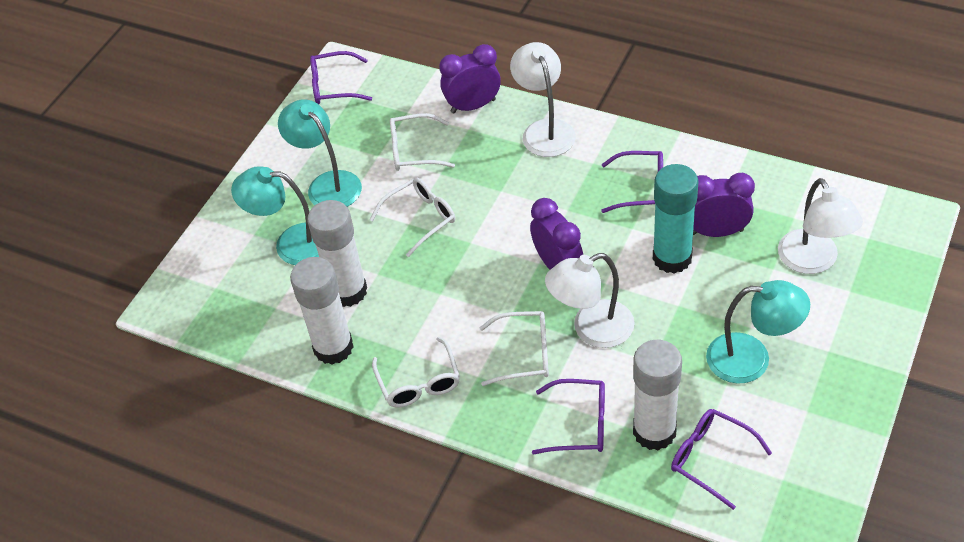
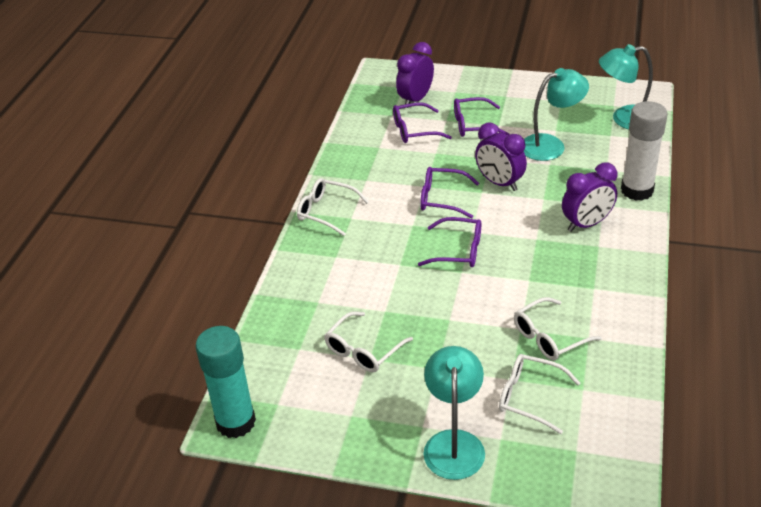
white glue stick: 3 -> 1
white lamp: 3 -> 0

